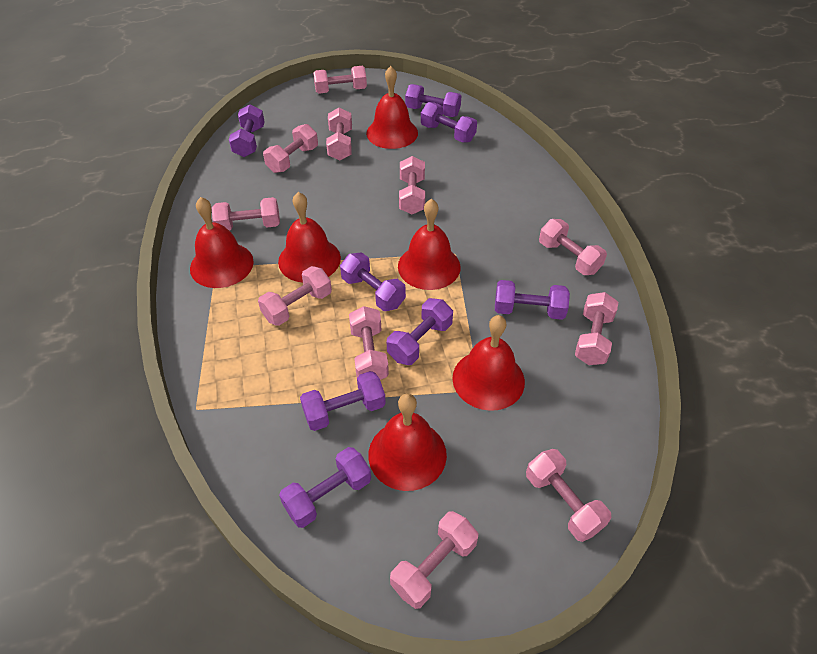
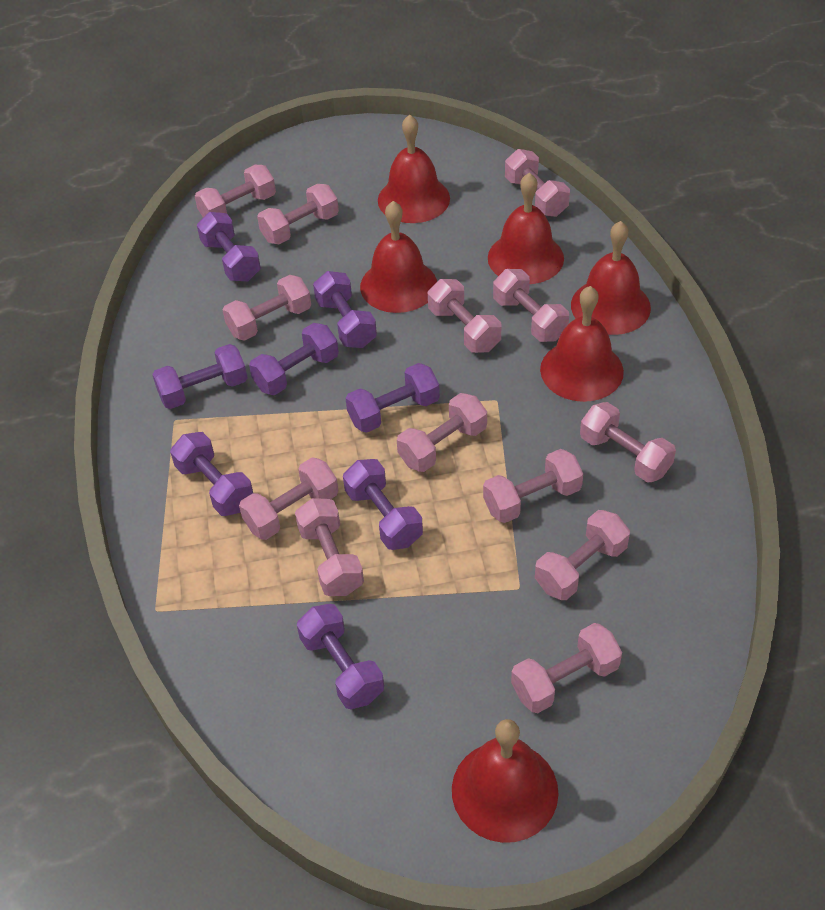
pink dumbbell: 11 -> 13

